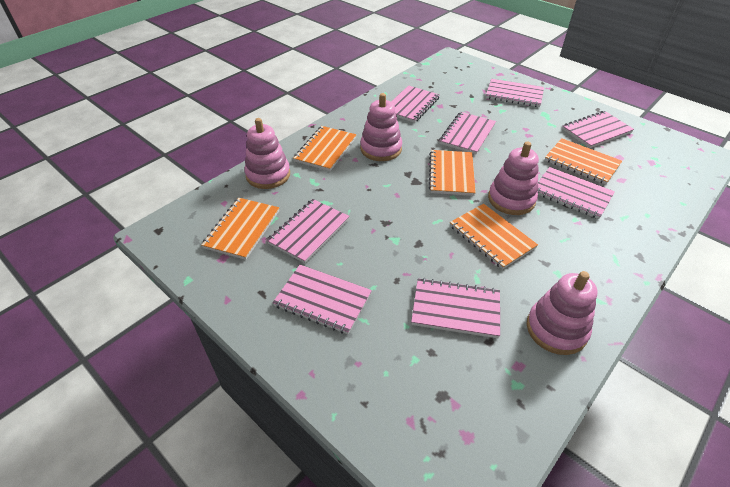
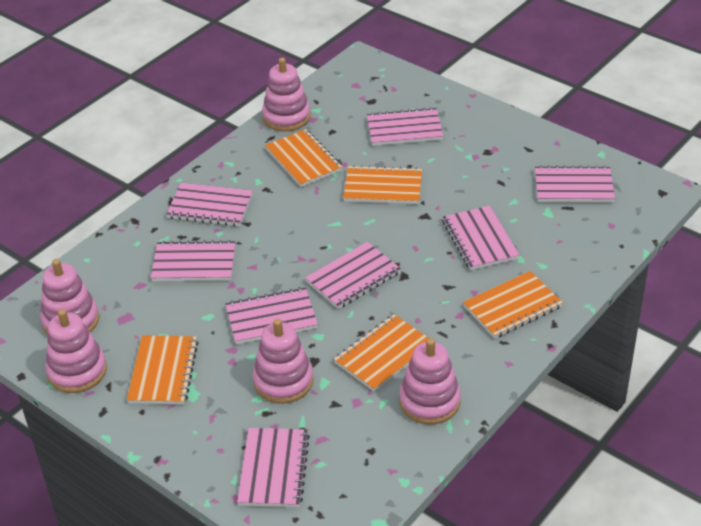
pink stacking toy: 4 -> 5

